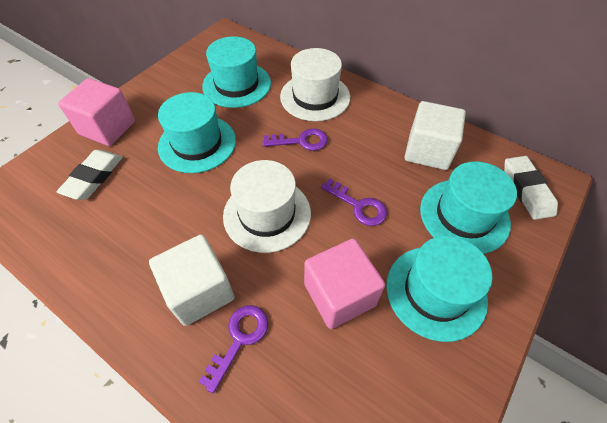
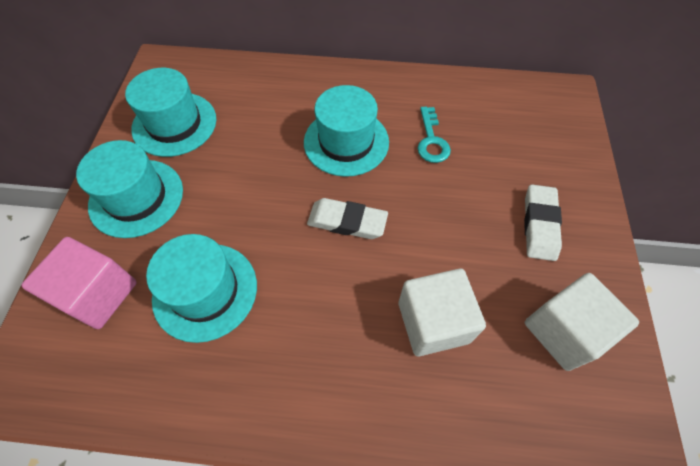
pink cube: 2 -> 1
purple key: 3 -> 0
turquoise key: 0 -> 1
white hat: 2 -> 0

